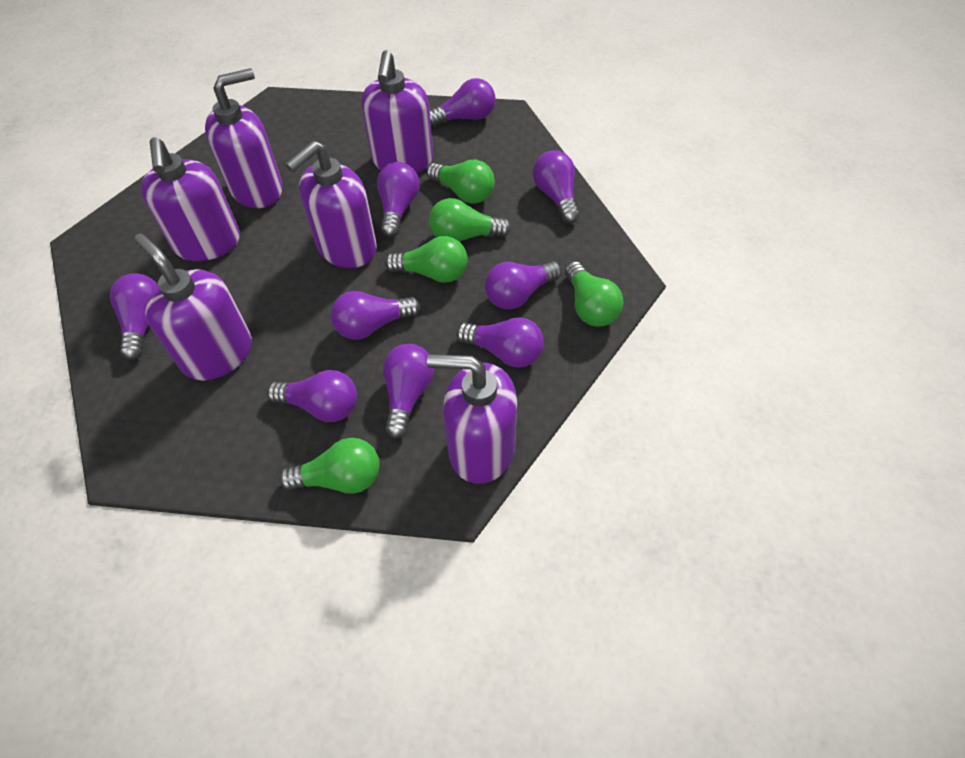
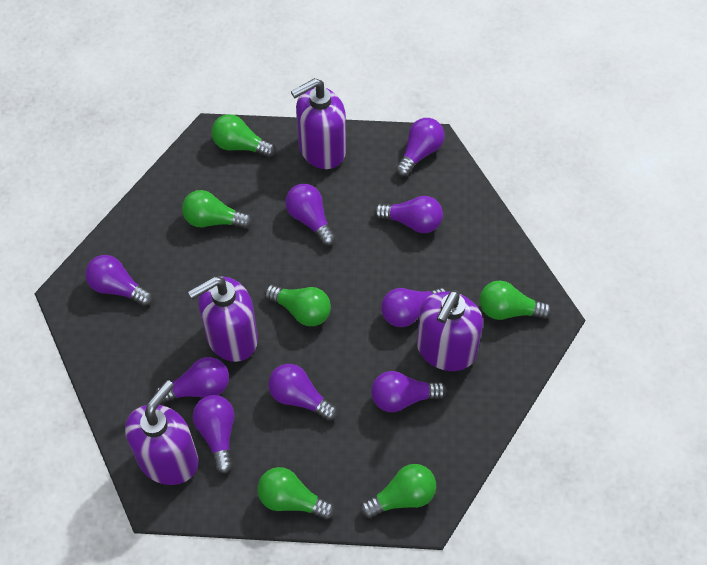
green light bulb: 5 -> 6
purple soap dispenser: 6 -> 4

